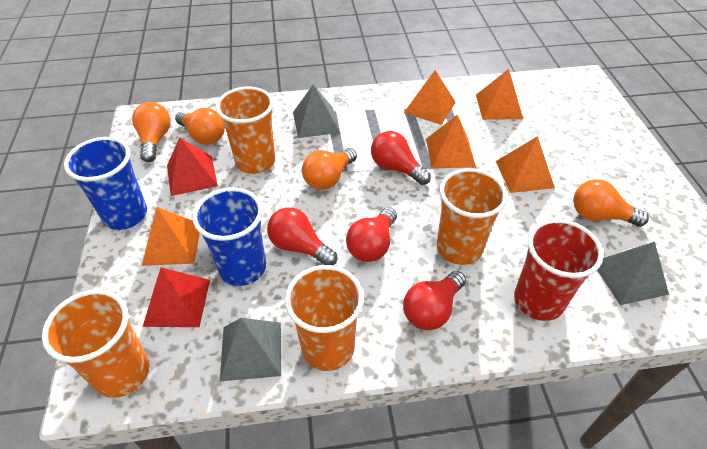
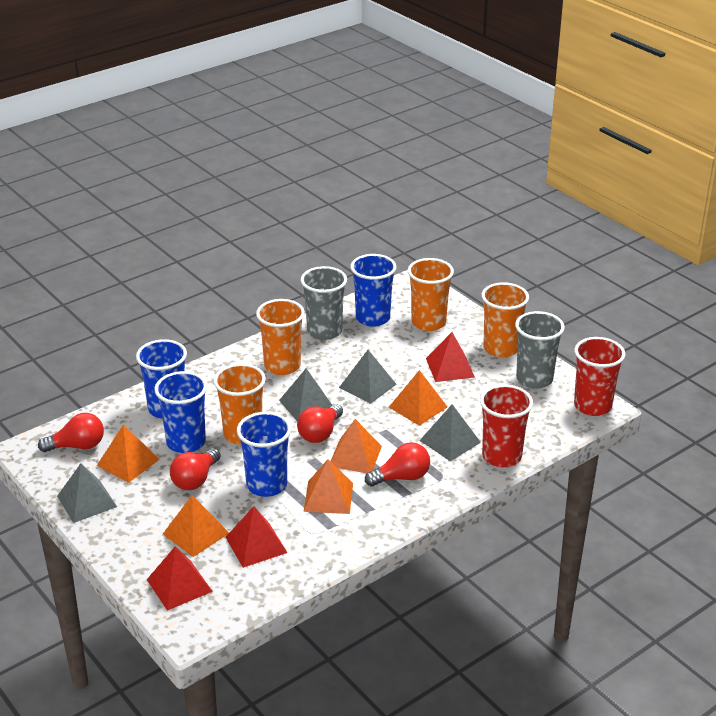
blue cup: 2 -> 4
grey cup: 0 -> 2
grey pyramid: 3 -> 4
orange light bulb: 4 -> 0
red cup: 1 -> 2
red pyramid: 2 -> 3

